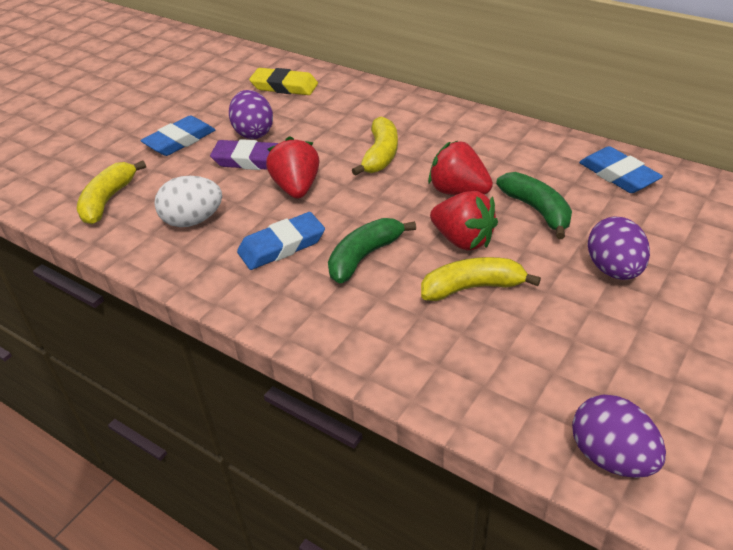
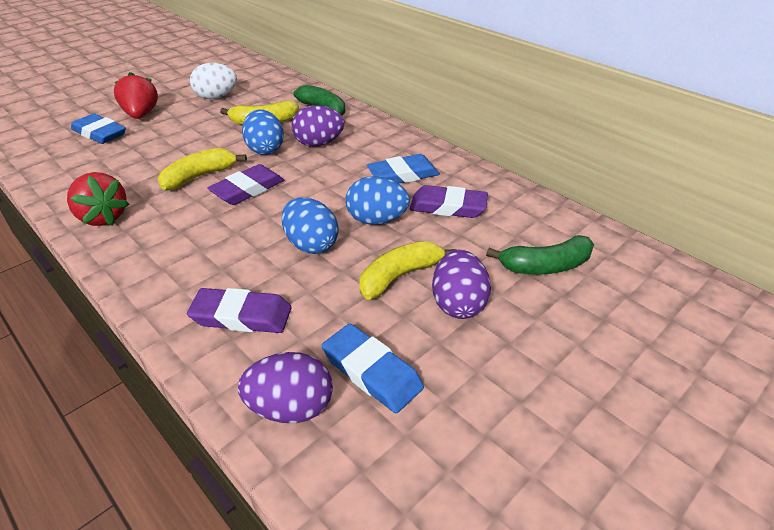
blue egg: 0 -> 3
purple eraser: 1 -> 3
red strawberry: 3 -> 2
yellow eraser: 1 -> 0

